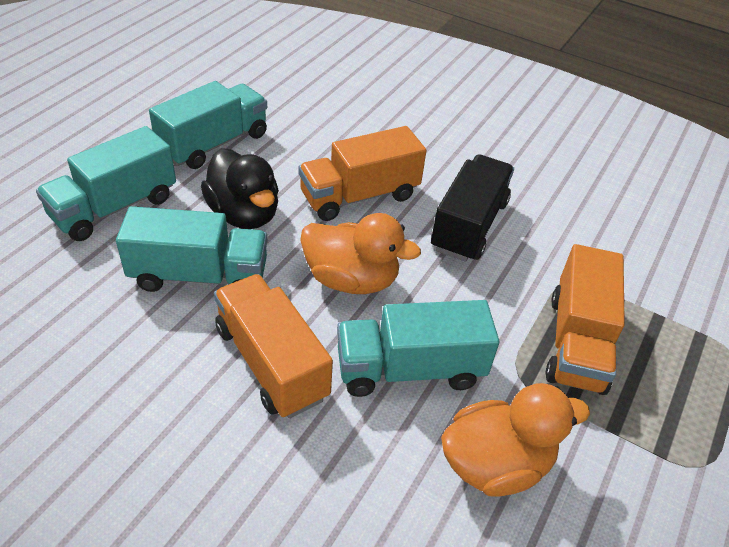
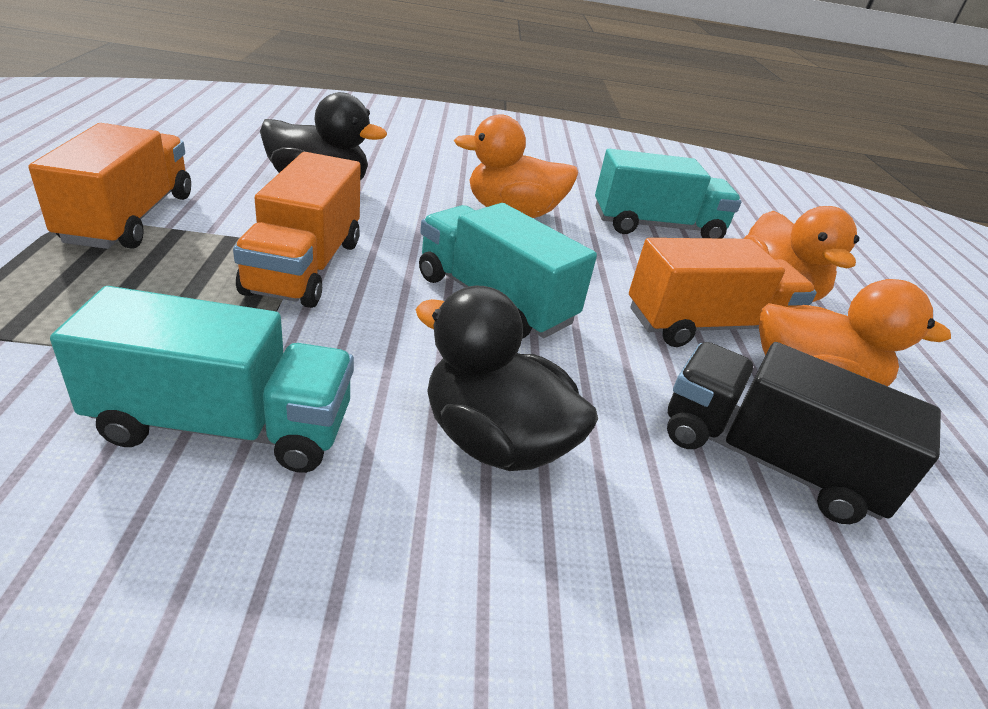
black duck: 1 -> 2
orange duck: 2 -> 3
turquoise truck: 4 -> 3

